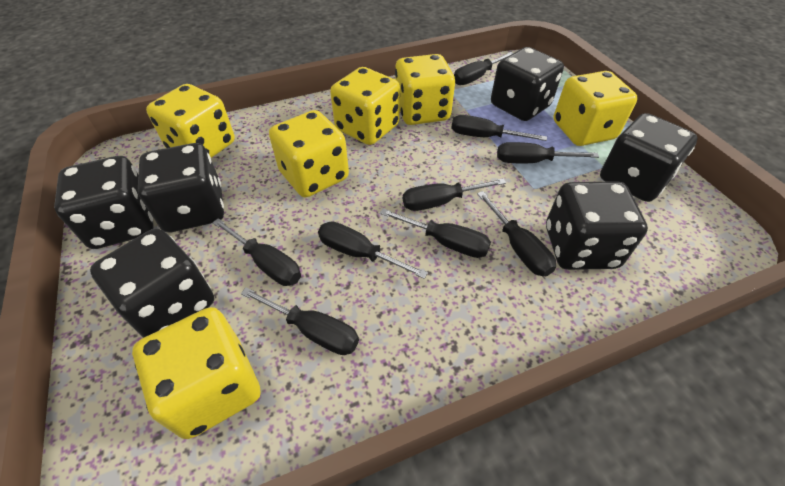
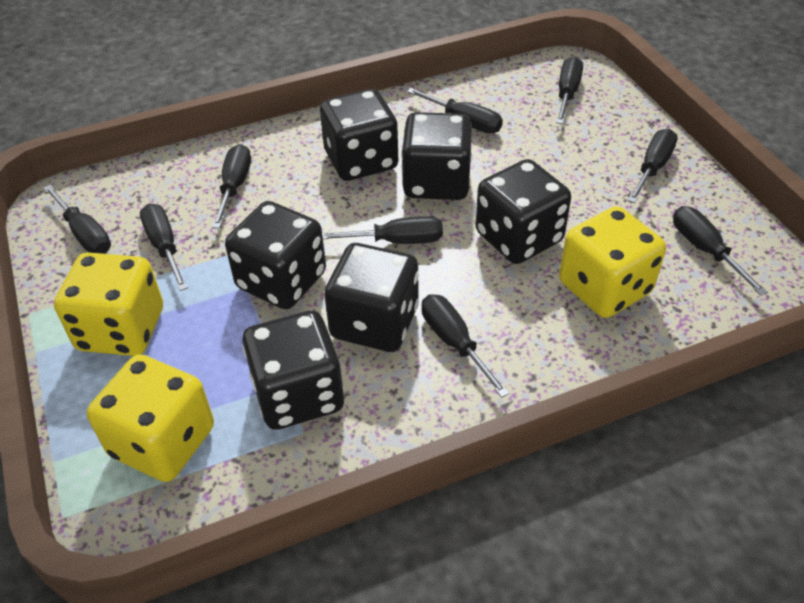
yellow dice: 6 -> 3

